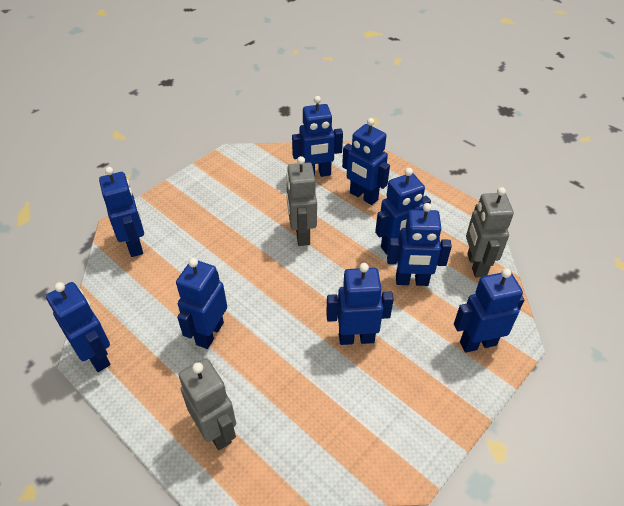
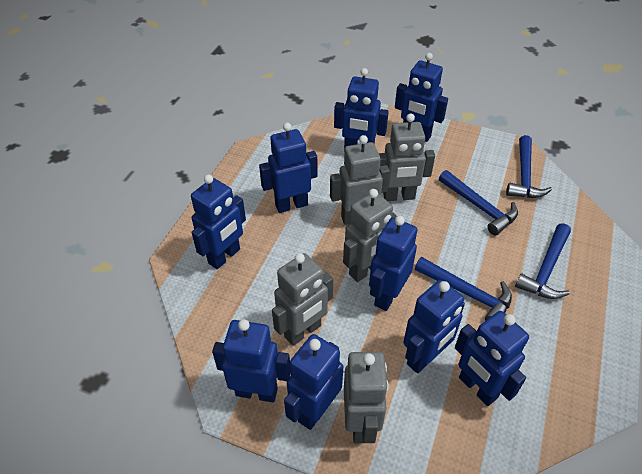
blue hammer: 0 -> 4
grey robot: 3 -> 5

